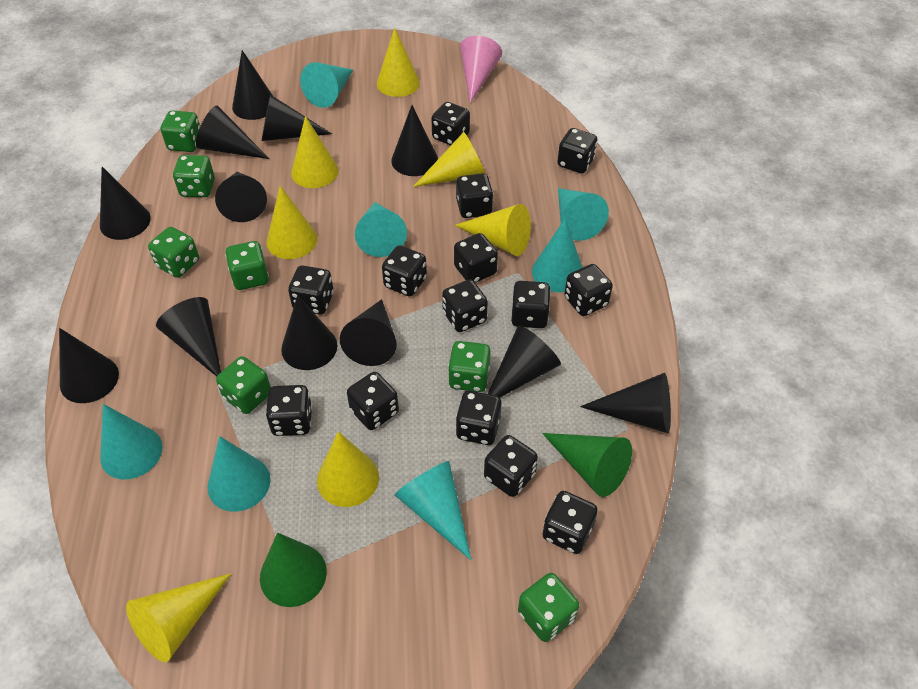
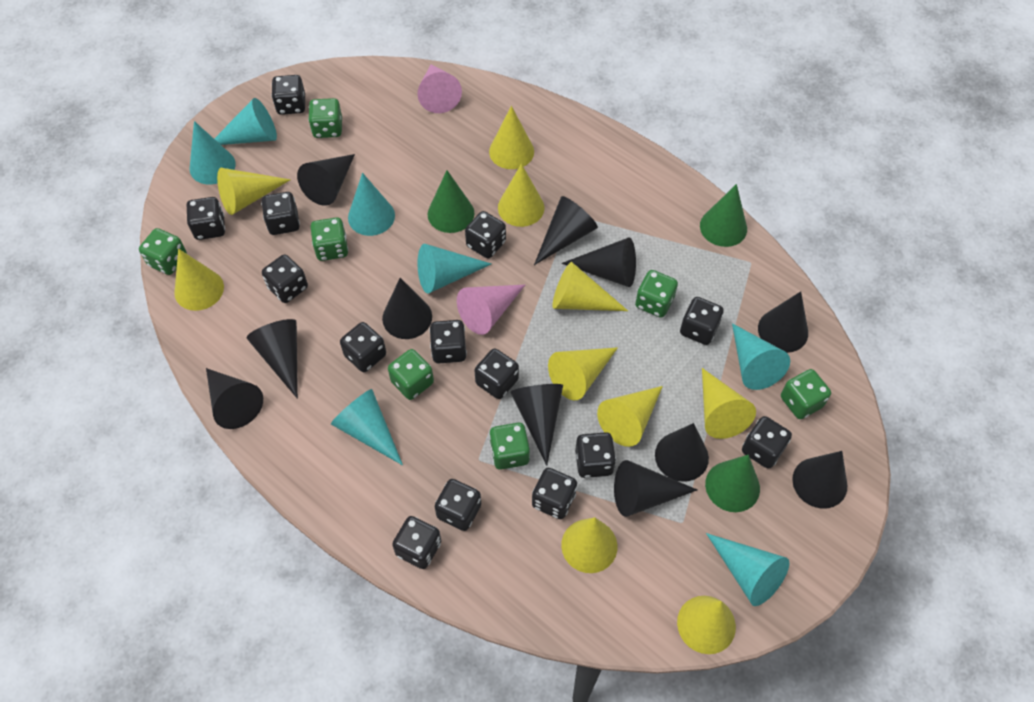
black cone: 12 -> 11
green cone: 2 -> 3
pink cone: 1 -> 2
yellow cone: 7 -> 10

